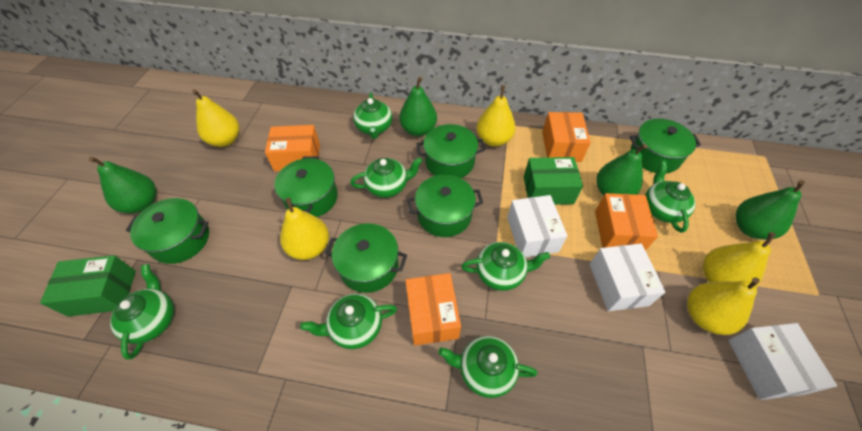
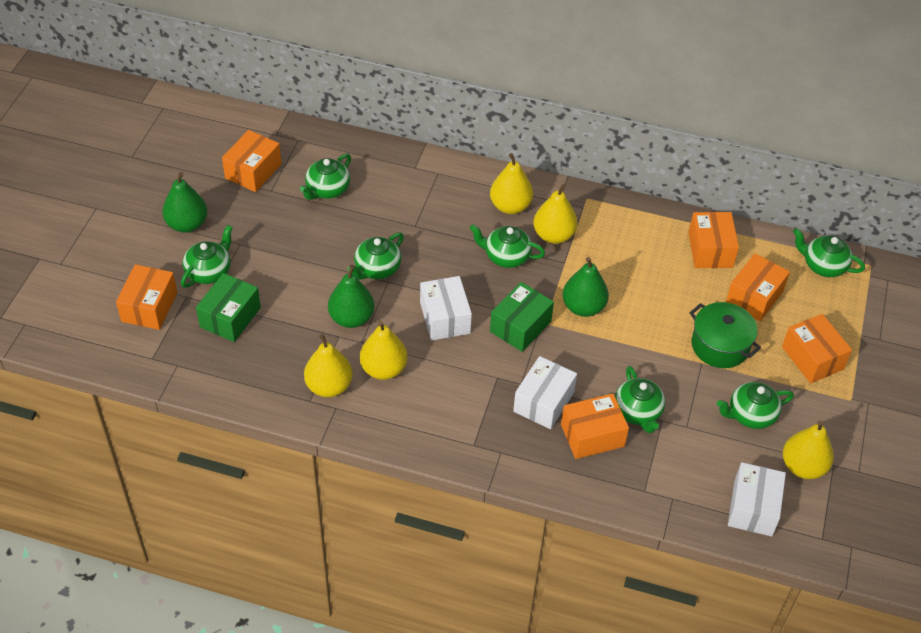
green pear: 4 -> 3
green pot: 6 -> 1
orange box: 4 -> 6

